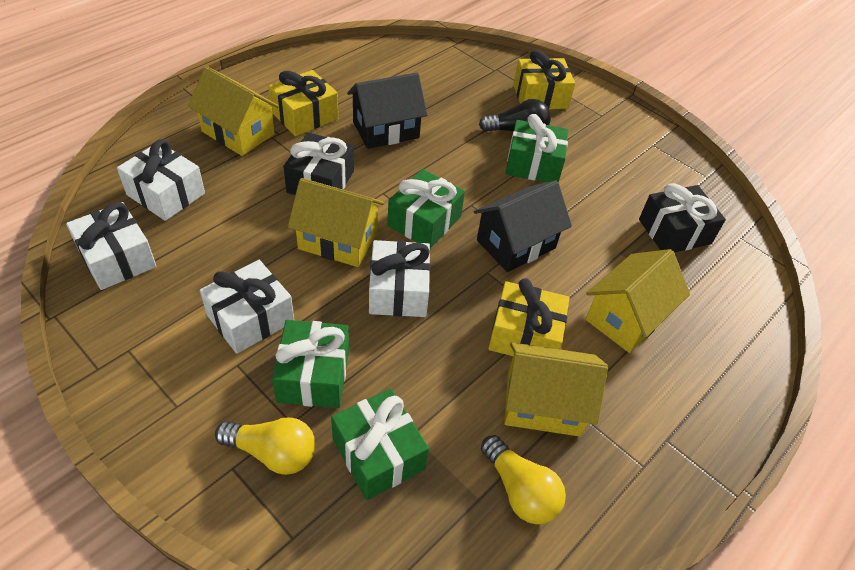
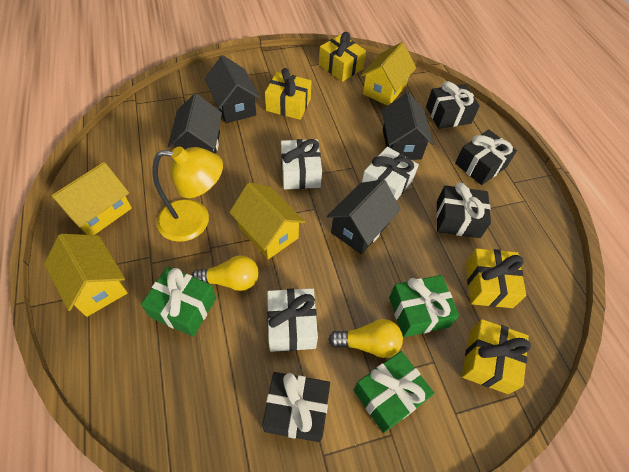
black gift: 2 -> 4
black house: 2 -> 4
black light bulb: 1 -> 0
green gift: 4 -> 3
white gift: 4 -> 3
yellow gift: 3 -> 4
yellow lamp: 0 -> 1

